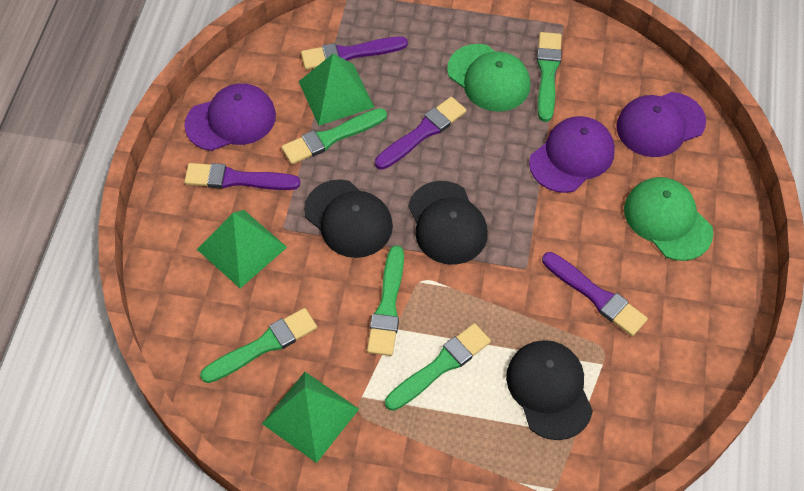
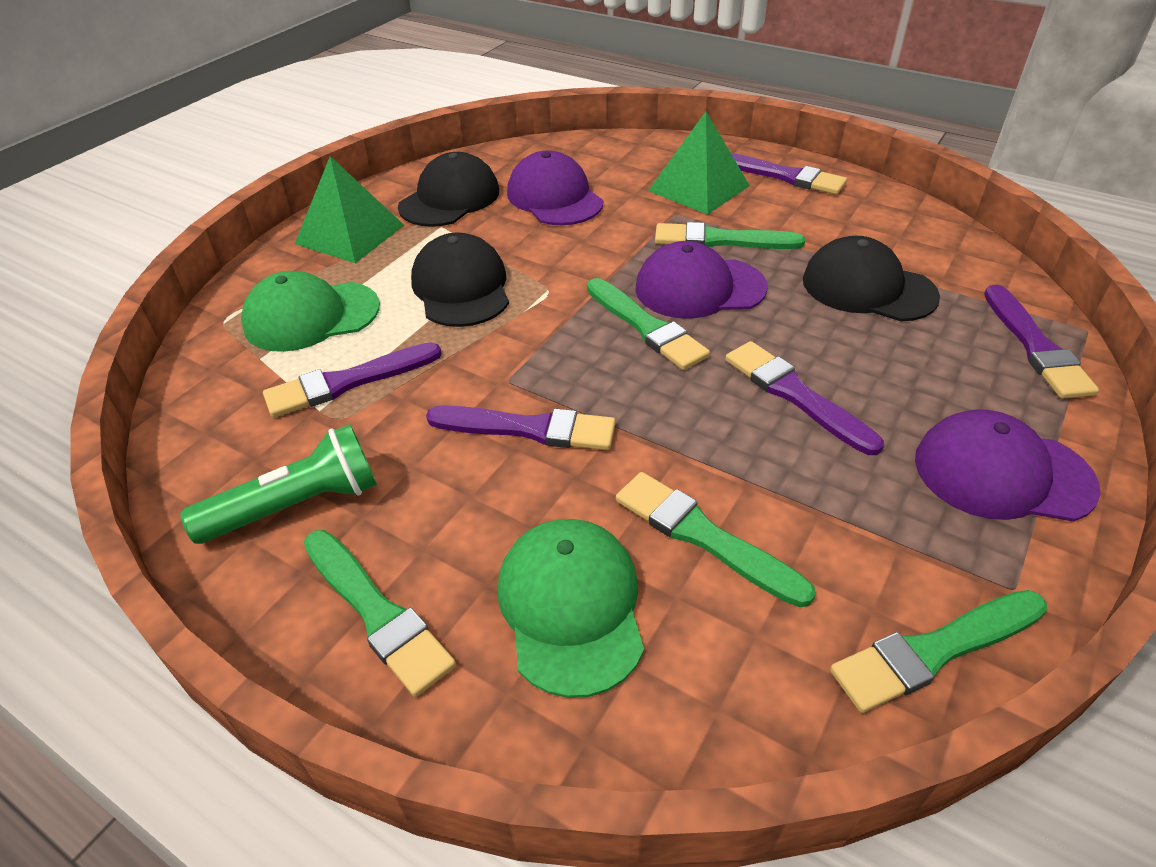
green flashlight: 0 -> 1
green pyramid: 3 -> 2
purple brush: 4 -> 5

